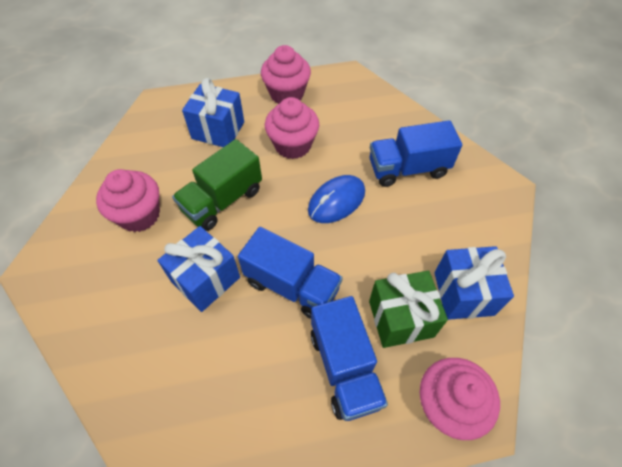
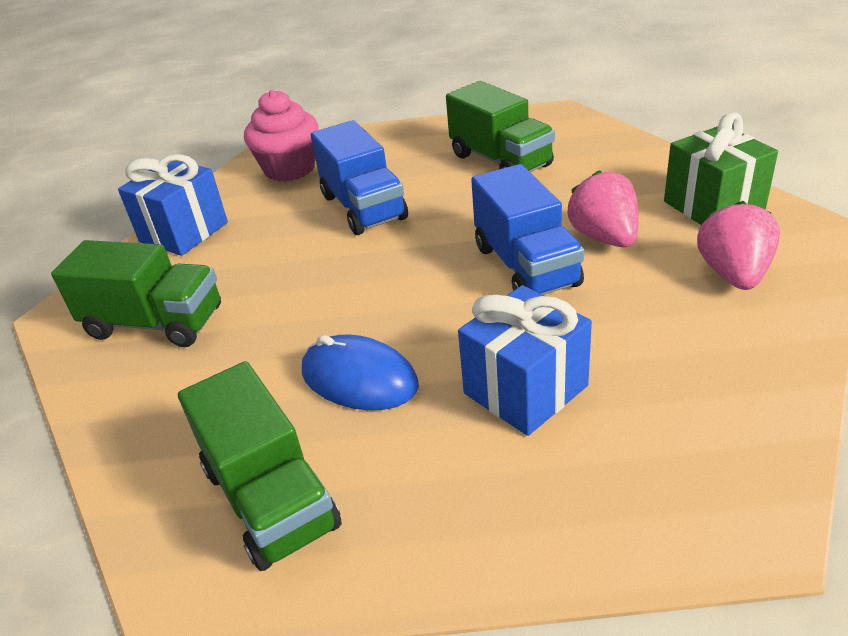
blue gift: 3 -> 2
blue truck: 3 -> 2
green truck: 1 -> 3
pink cupcake: 4 -> 1
pink strawberry: 0 -> 2

